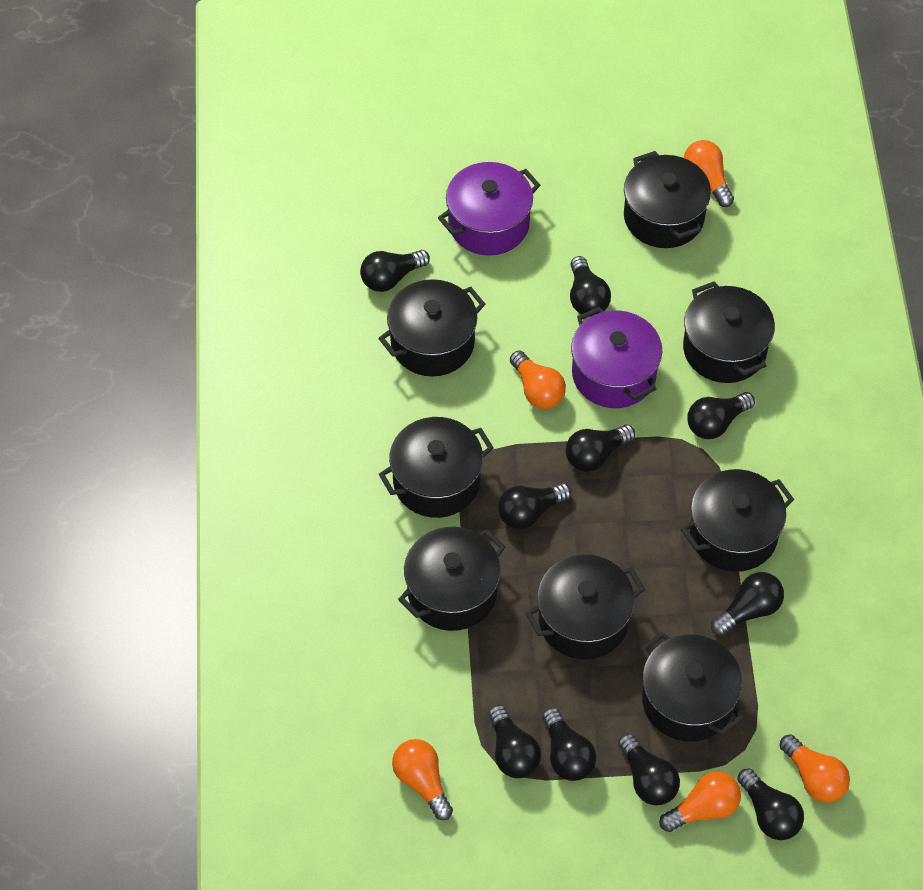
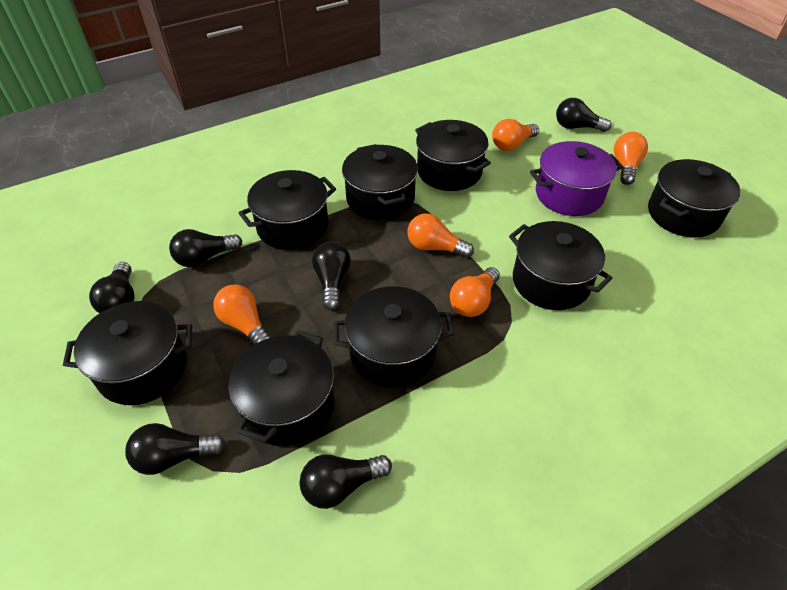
black light bulb: 10 -> 6
purple pot: 2 -> 1

